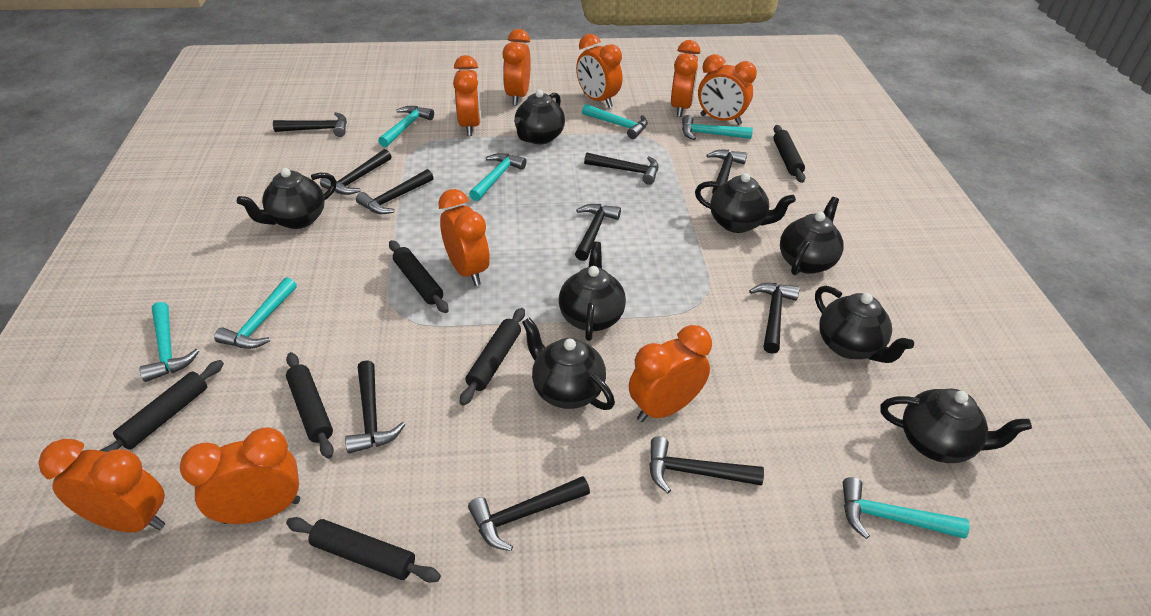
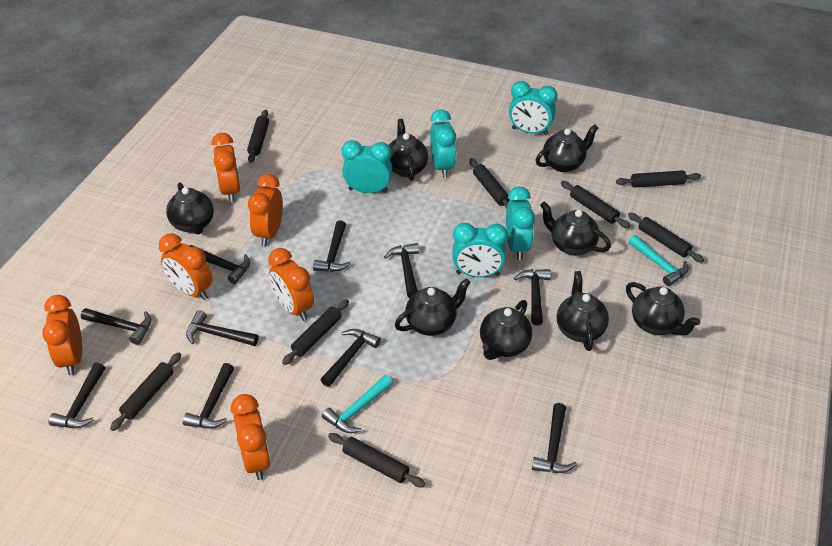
black rolling pin: 6 -> 8
orange clock: 9 -> 6
turquoise clock: 0 -> 5
turquoise hammer: 7 -> 2

